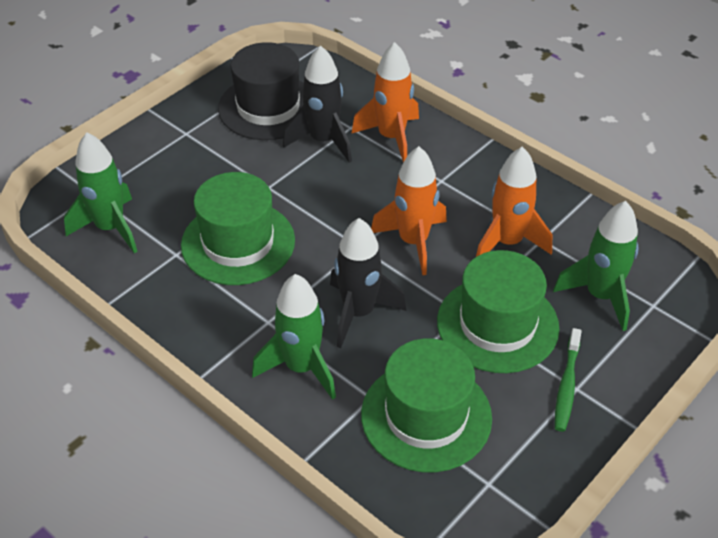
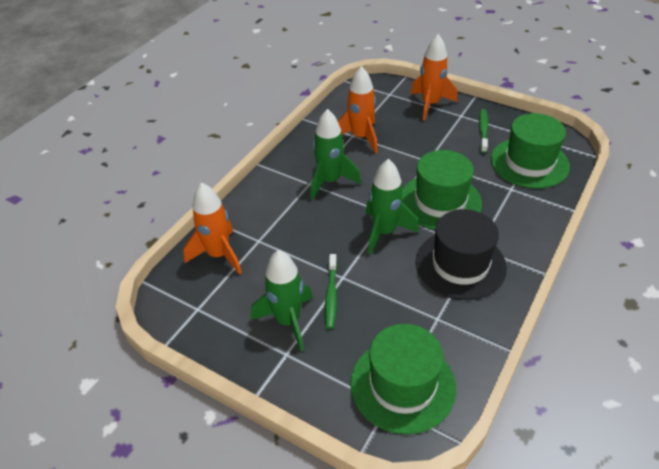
black rocket: 2 -> 0
green toothbrush: 1 -> 2

